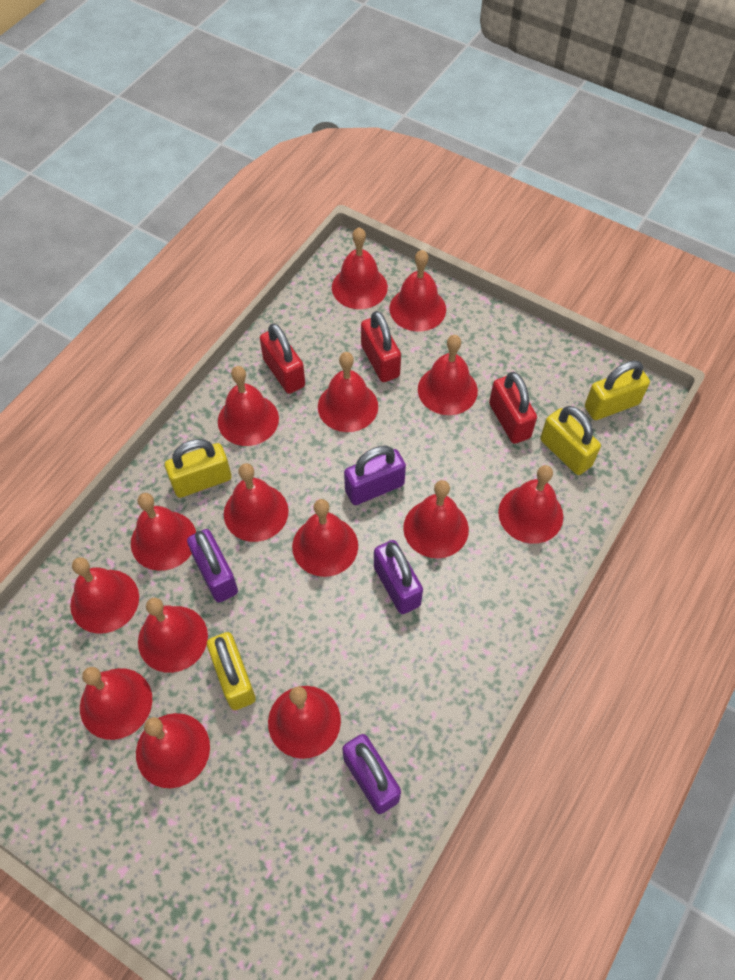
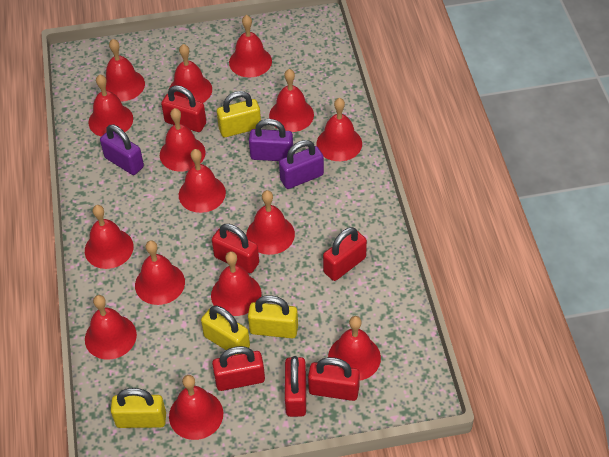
purple padlock: 4 -> 3
red padlock: 3 -> 6

